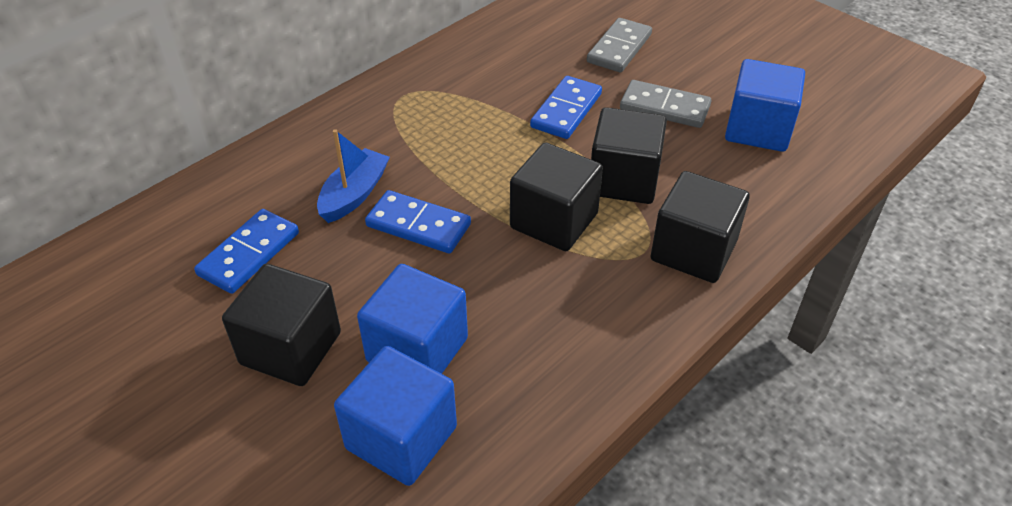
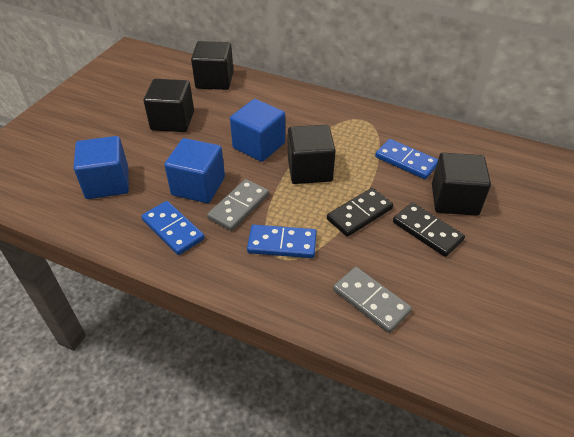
black domino: 0 -> 2
blue boat: 1 -> 0

